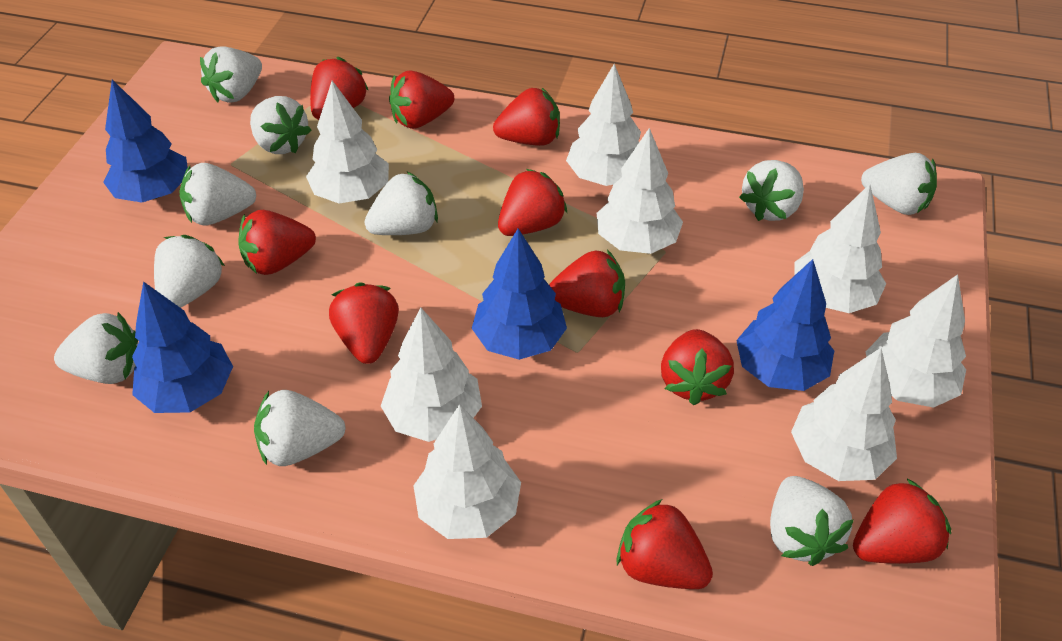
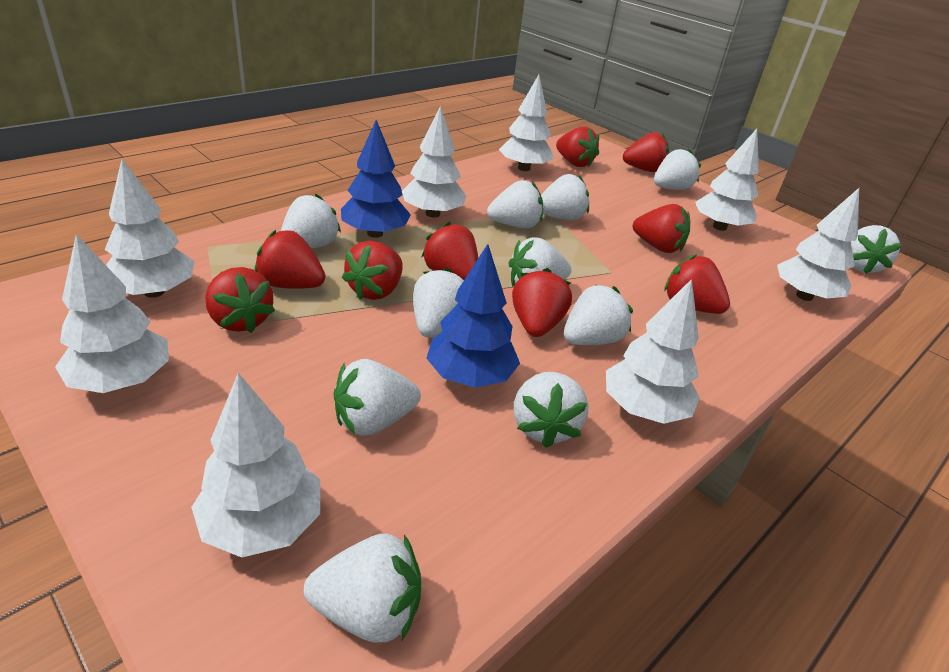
blue tree: 4 -> 2
red strawberry: 10 -> 9
white strawberry: 10 -> 11

